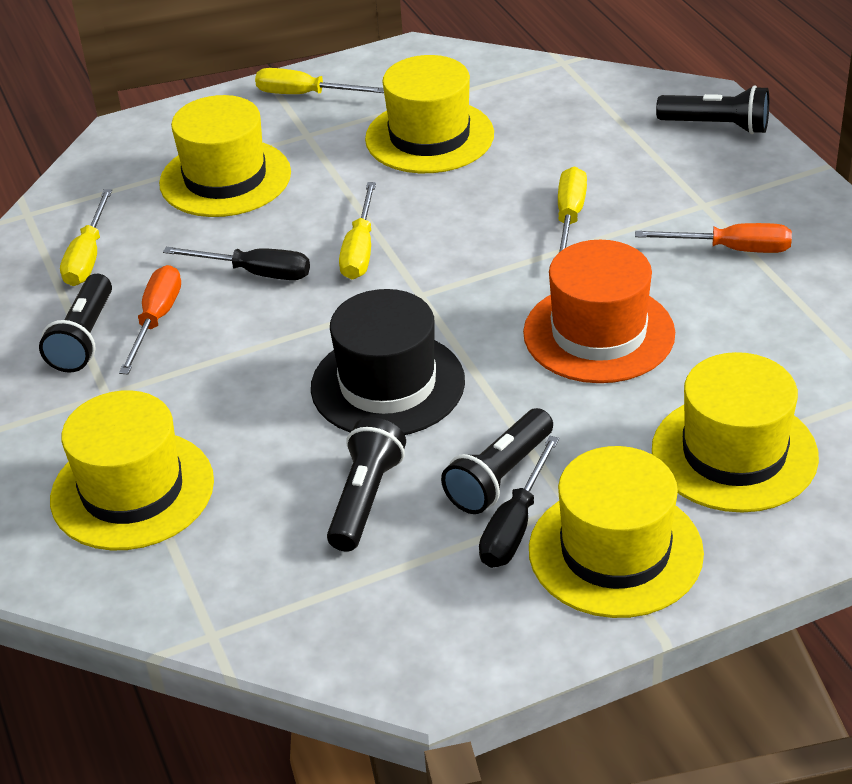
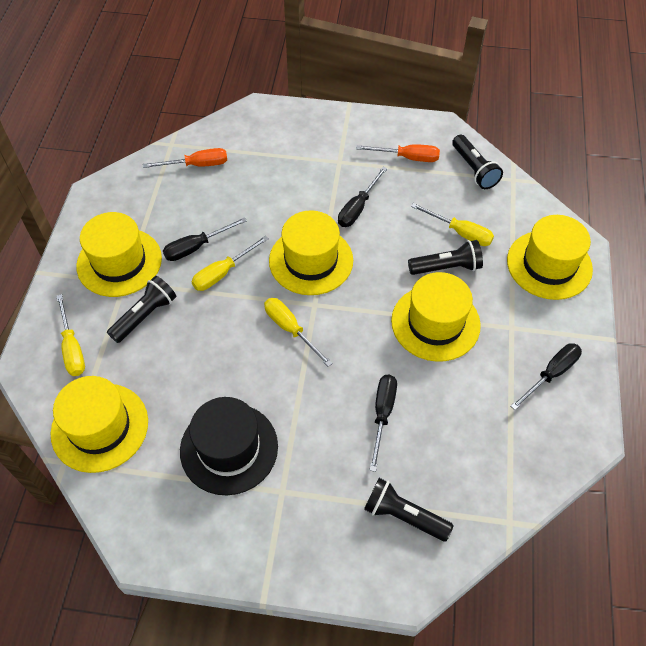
black screwdriver: 2 -> 4
orange hat: 1 -> 0

